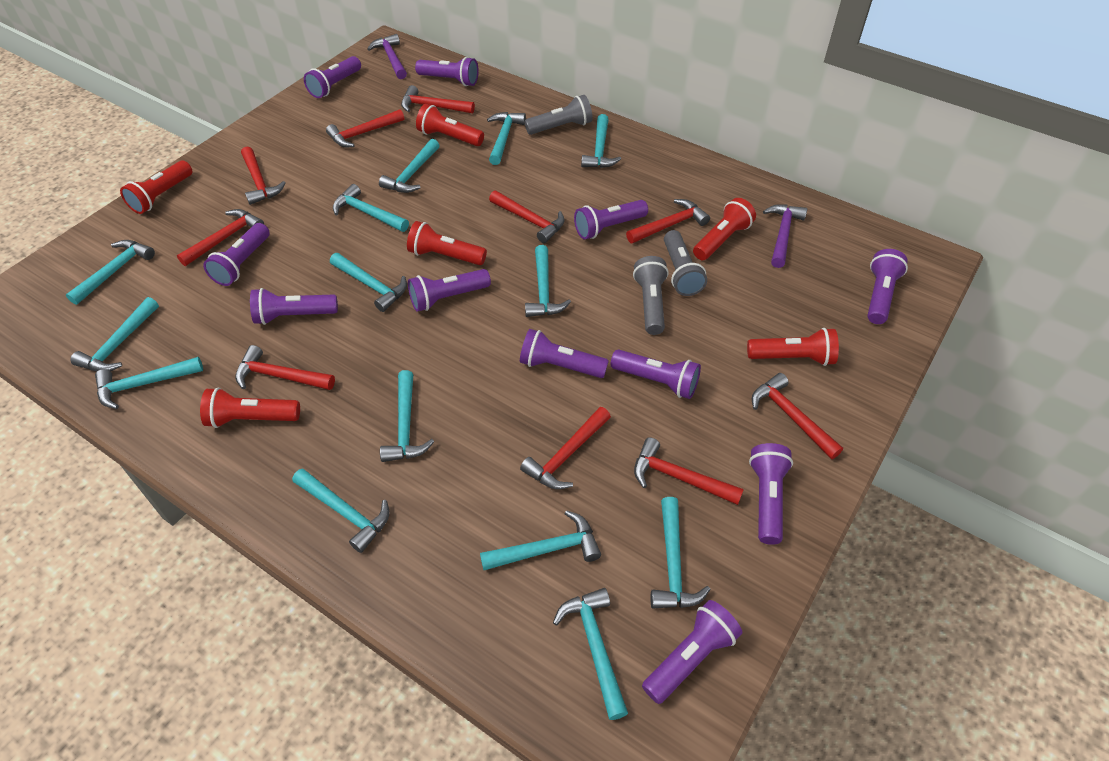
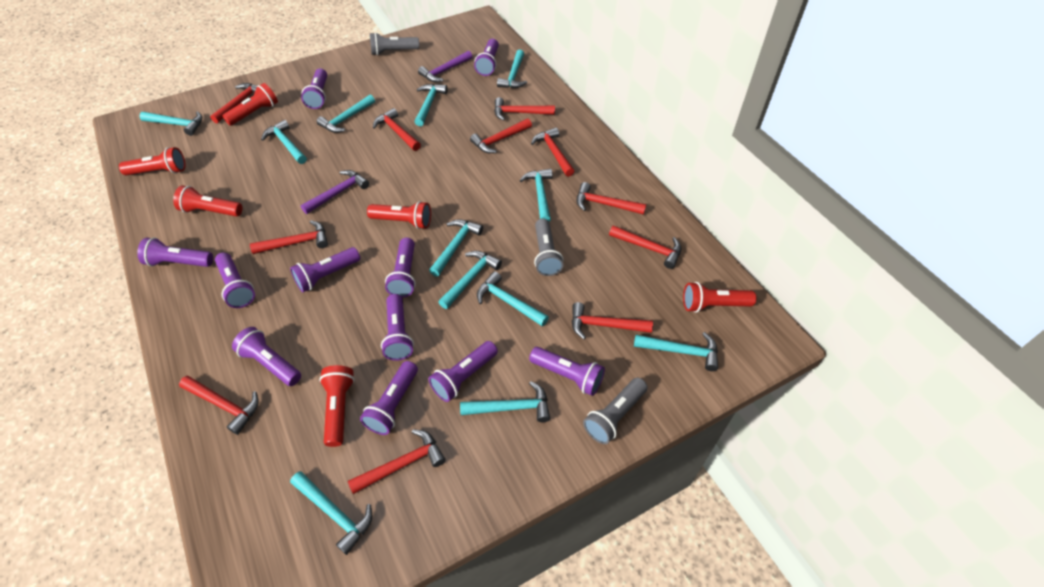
red hammer: 10 -> 11
turquoise hammer: 14 -> 12

